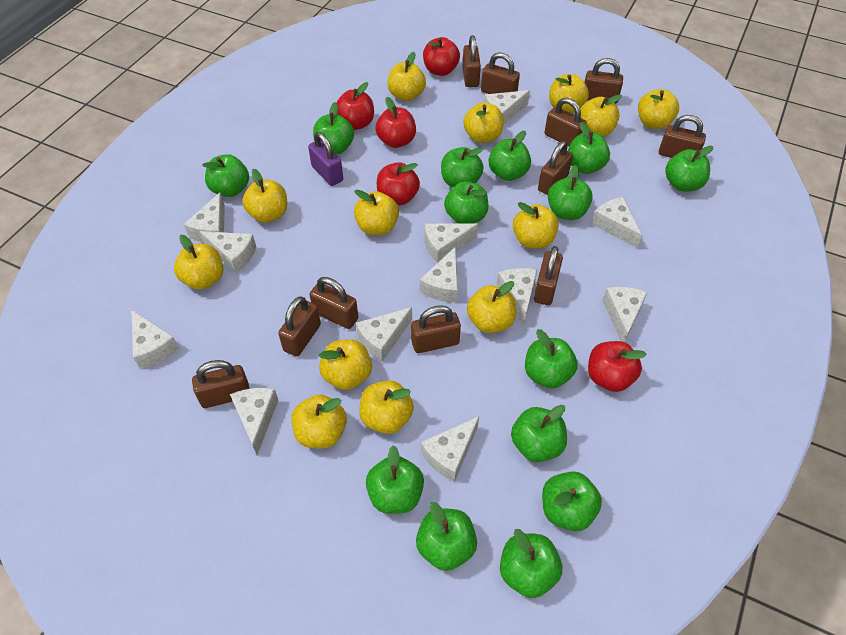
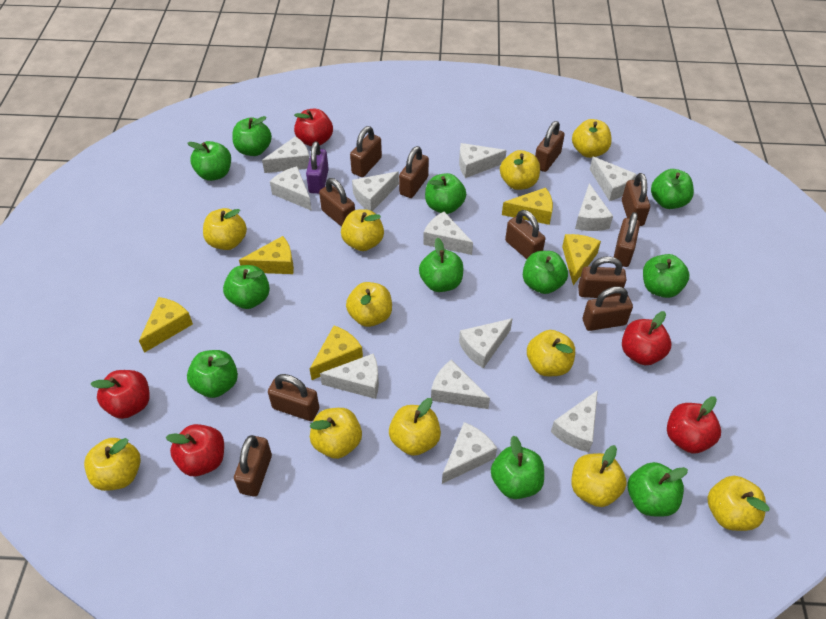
green apple: 14 -> 11
yellow apple: 13 -> 11
yellow cheese: 0 -> 5

